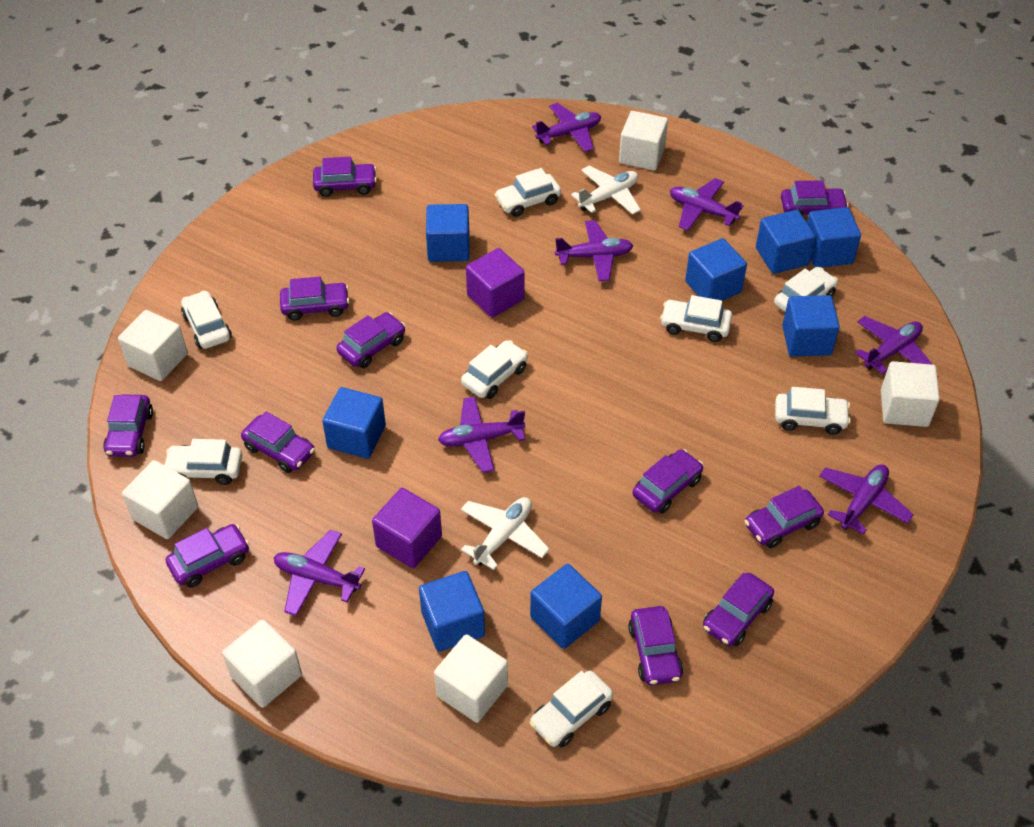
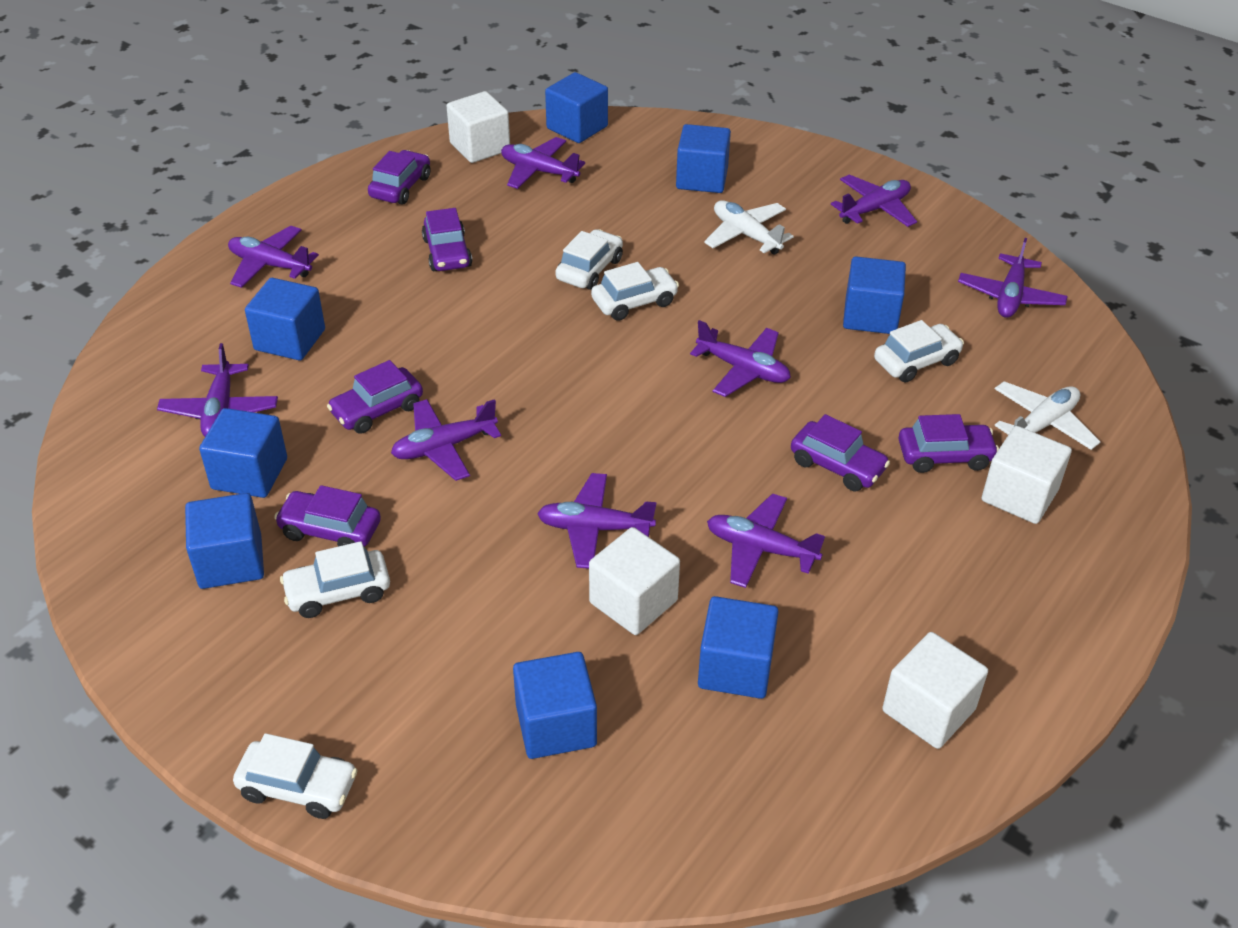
purple car: 11 -> 6
purple cube: 2 -> 0
purple plane: 7 -> 9
white car: 8 -> 5
white cube: 6 -> 4

